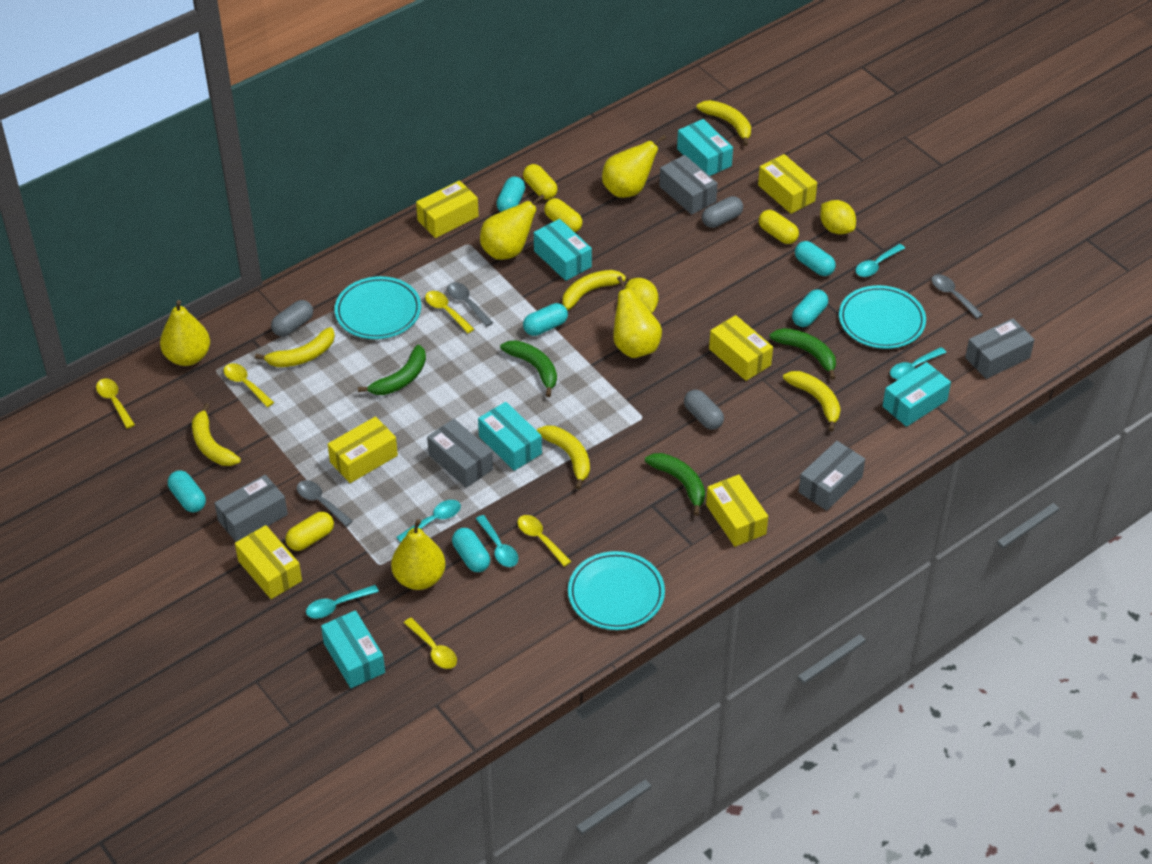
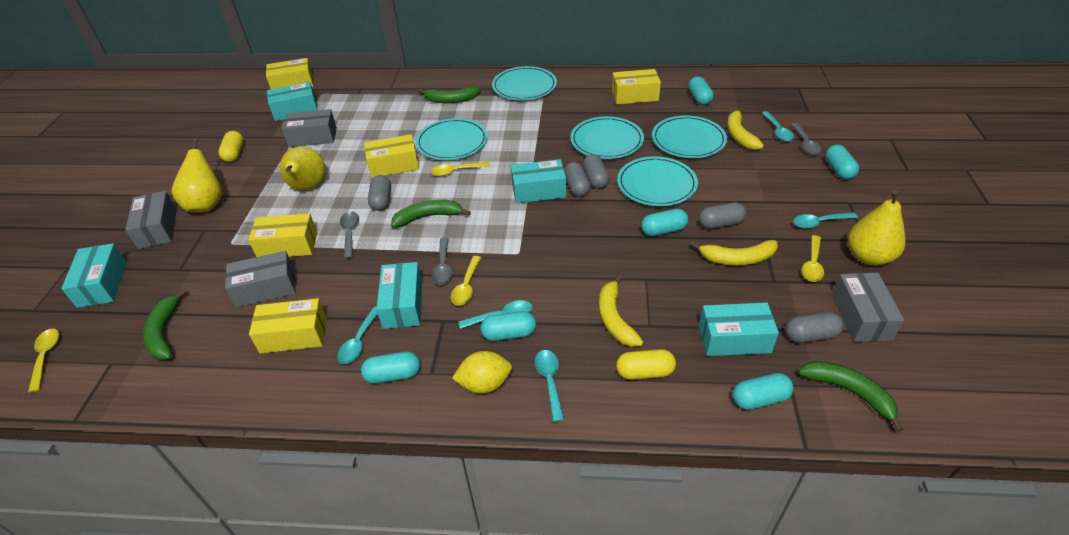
grey box: 5 -> 4
grey capsule: 3 -> 5
turquoise plate: 3 -> 5
yellow banana: 6 -> 3
yellow box: 6 -> 5
yellow capsule: 4 -> 2
yellow lemon: 2 -> 1
yellow pear: 5 -> 3
yellow spoon: 5 -> 4

